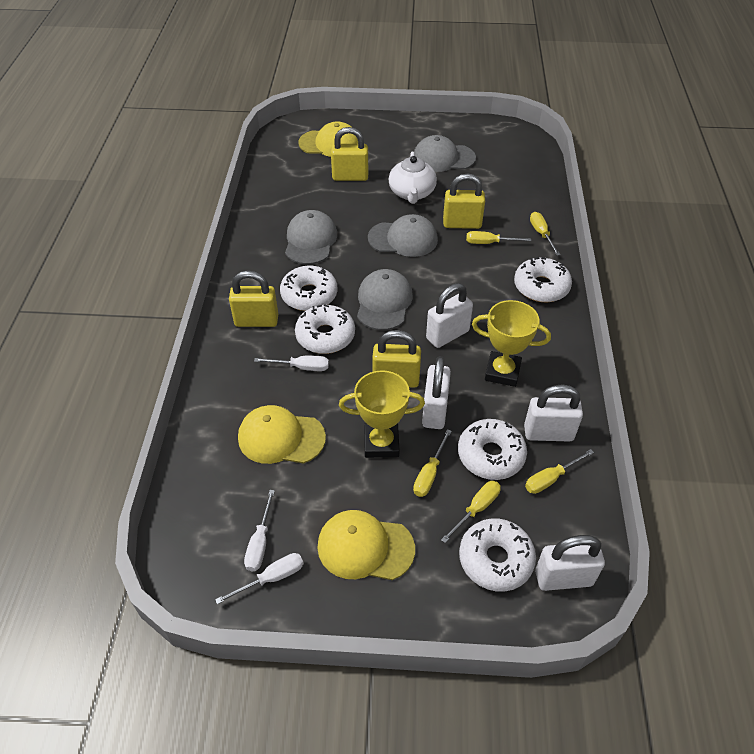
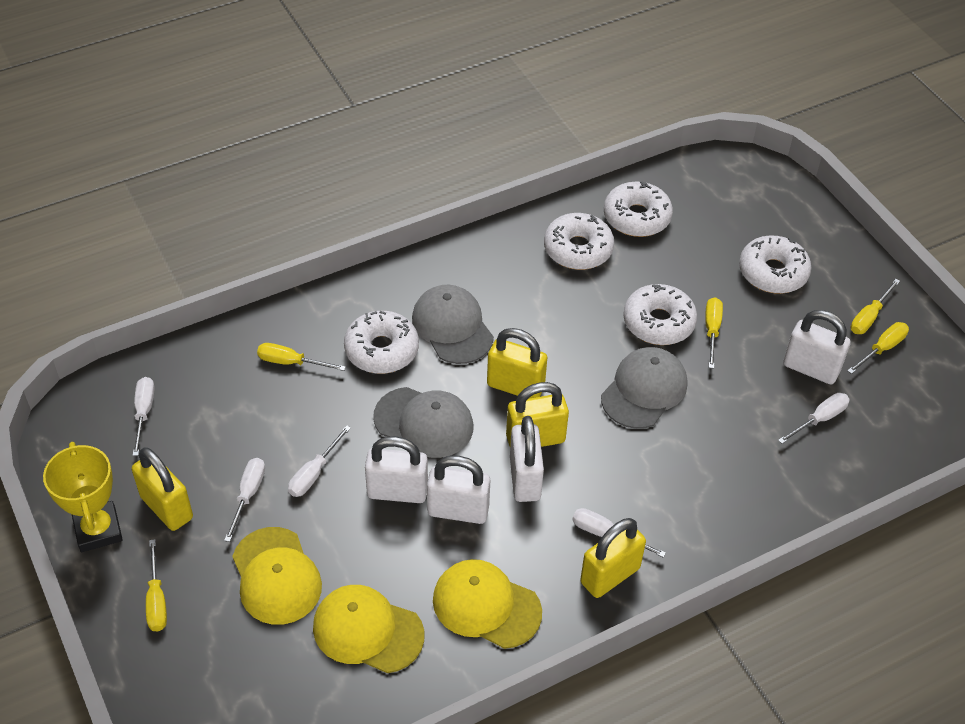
grey cap: 4 -> 3
white screwdriver: 3 -> 5
white teapot: 1 -> 0
yellow trophy: 2 -> 1

